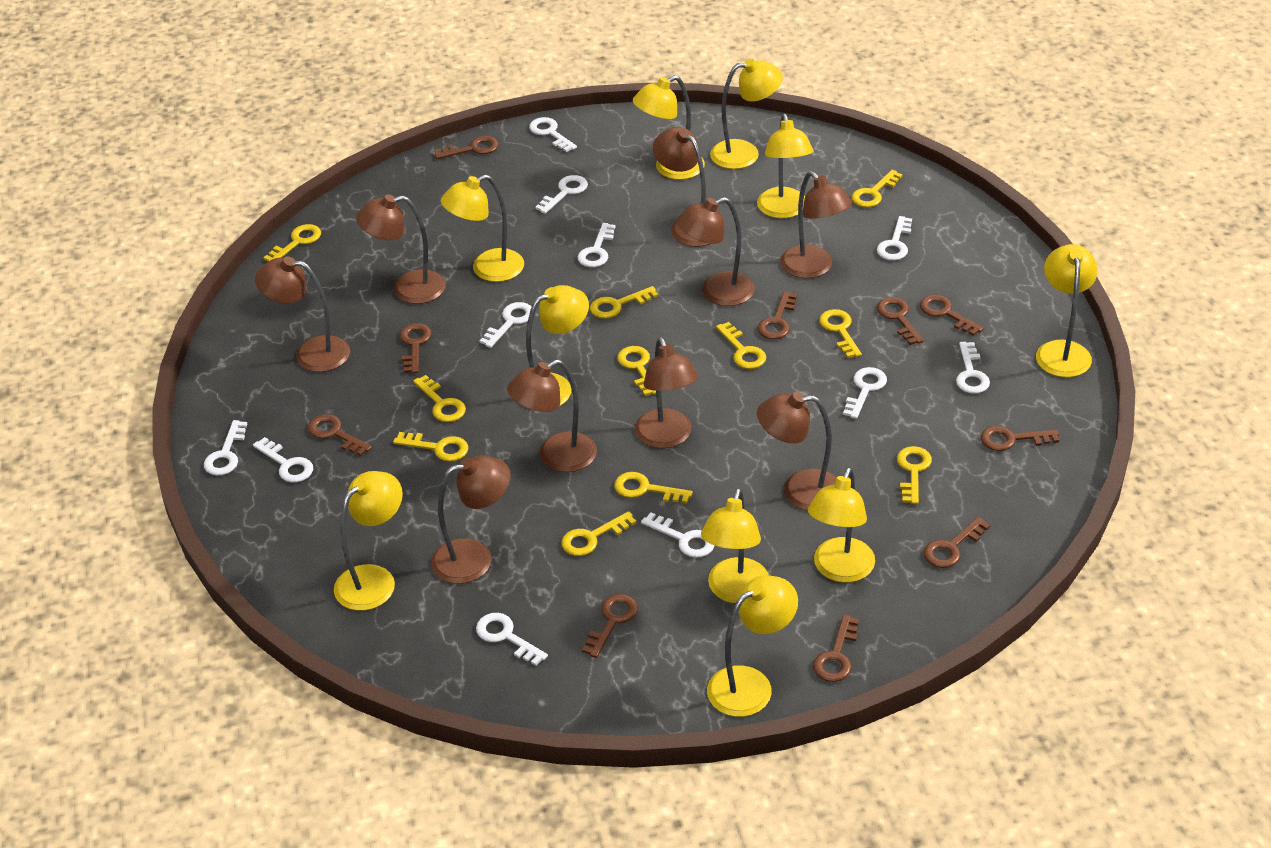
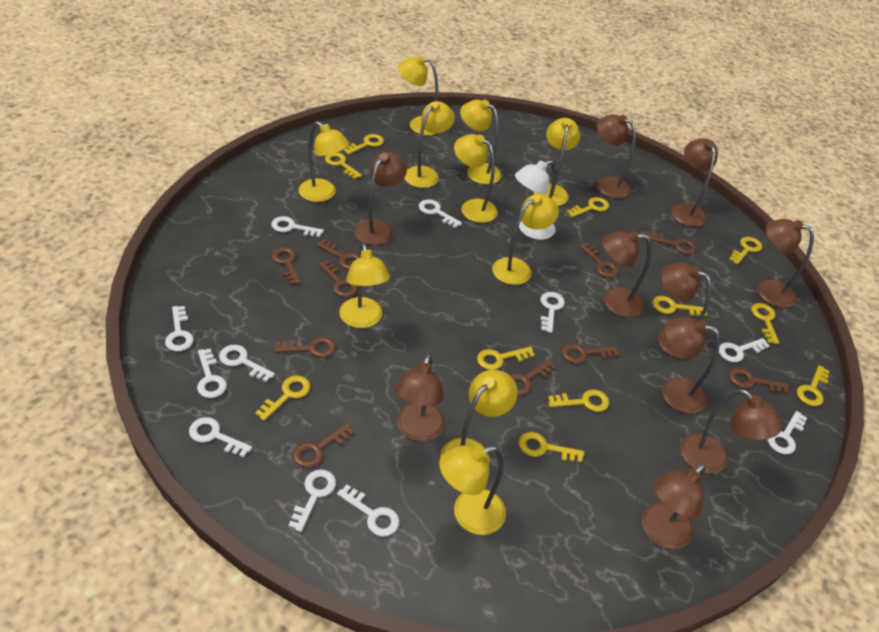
brown lamp: 9 -> 10
white lamp: 0 -> 1

